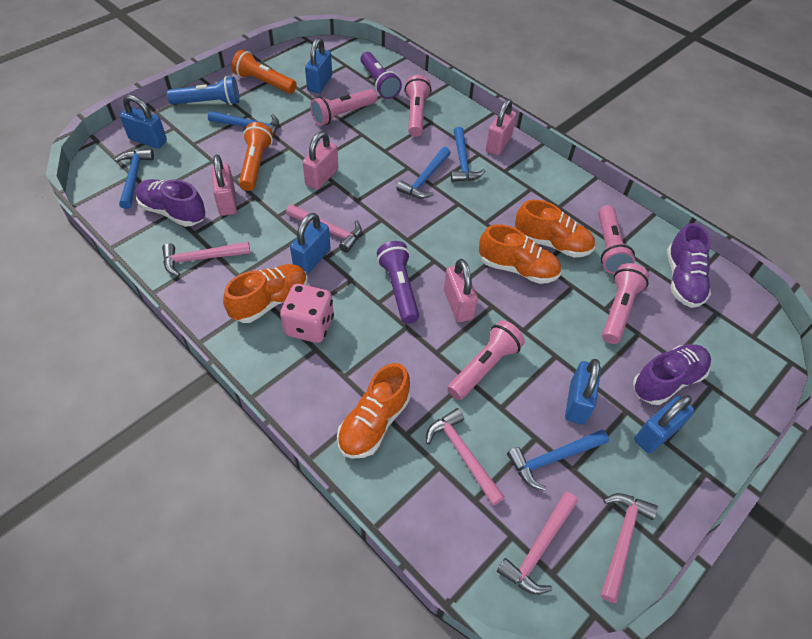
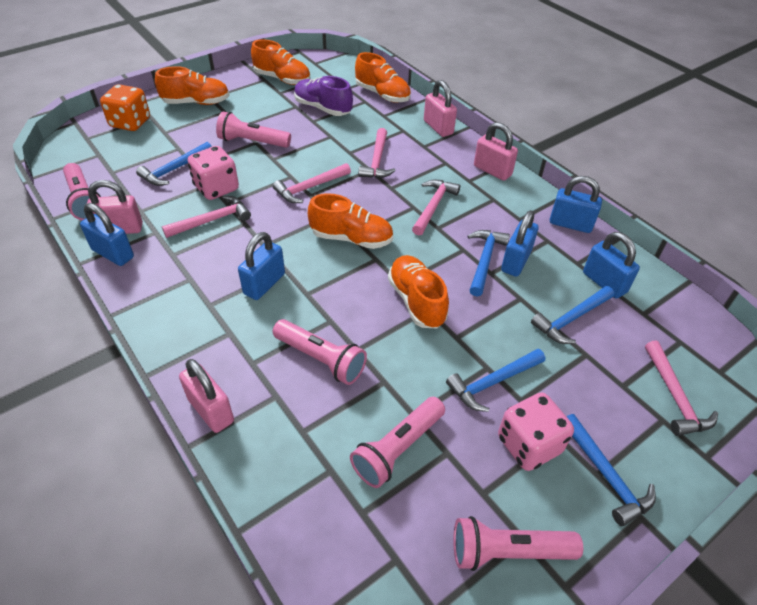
blue flashlight: 1 -> 0
orange dice: 0 -> 1
orange flashlight: 2 -> 0
orange shoe: 4 -> 5
pink dice: 1 -> 2
purple flashlight: 2 -> 0
purple shoe: 3 -> 1

